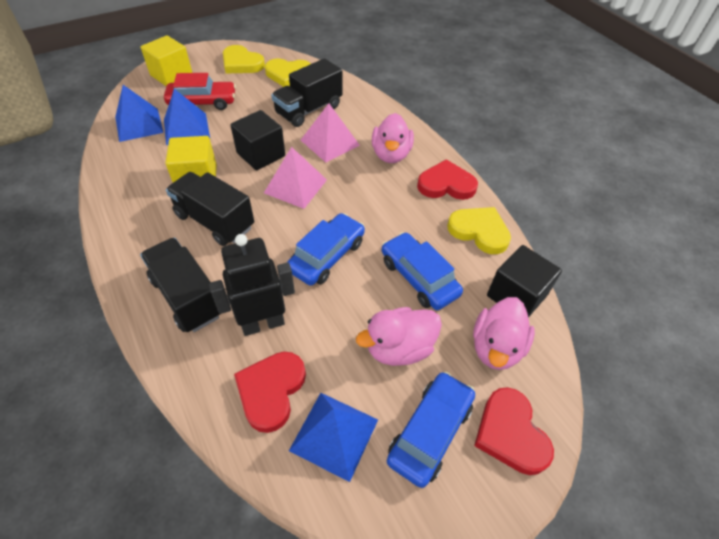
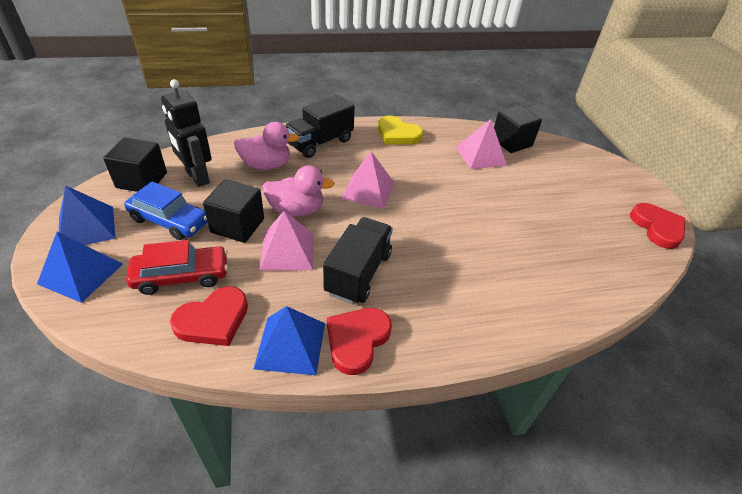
black cube: 2 -> 3
black truck: 3 -> 2
blue car: 3 -> 1
pink duck: 3 -> 2
pink pyramid: 2 -> 3
yellow cube: 2 -> 0
yellow heart: 3 -> 1

